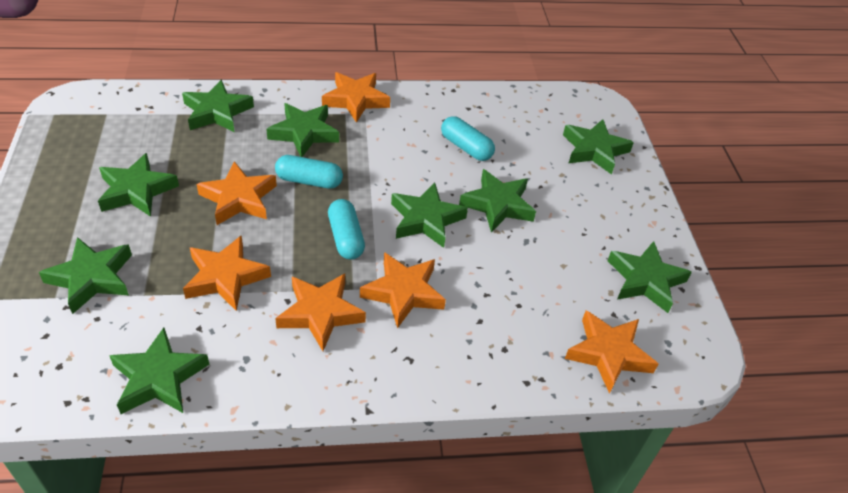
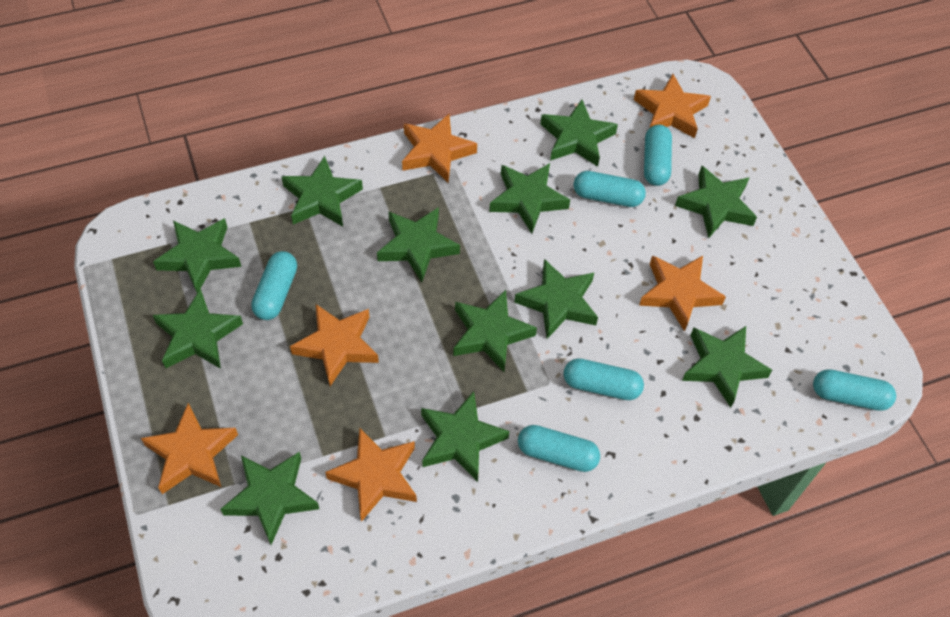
green star: 9 -> 12
turquoise capsule: 3 -> 6

